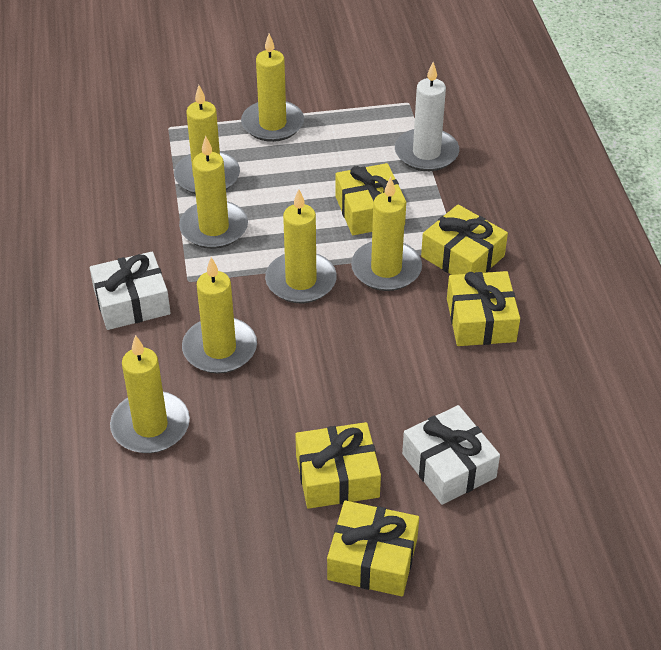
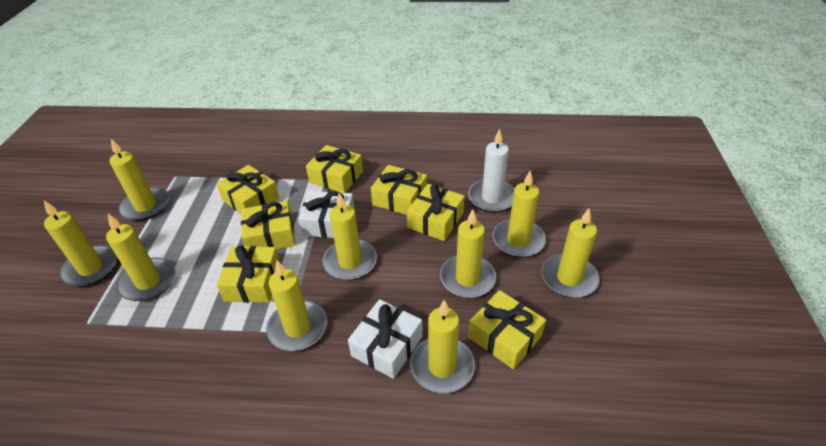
yellow candle: 7 -> 9
yellow gift: 5 -> 7

